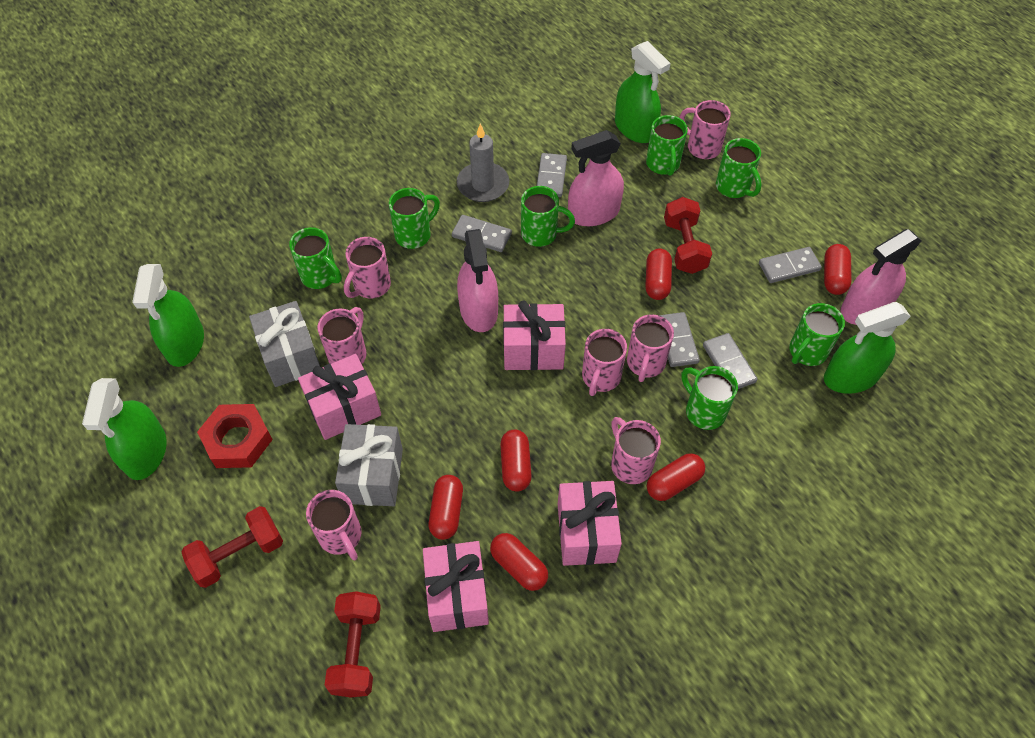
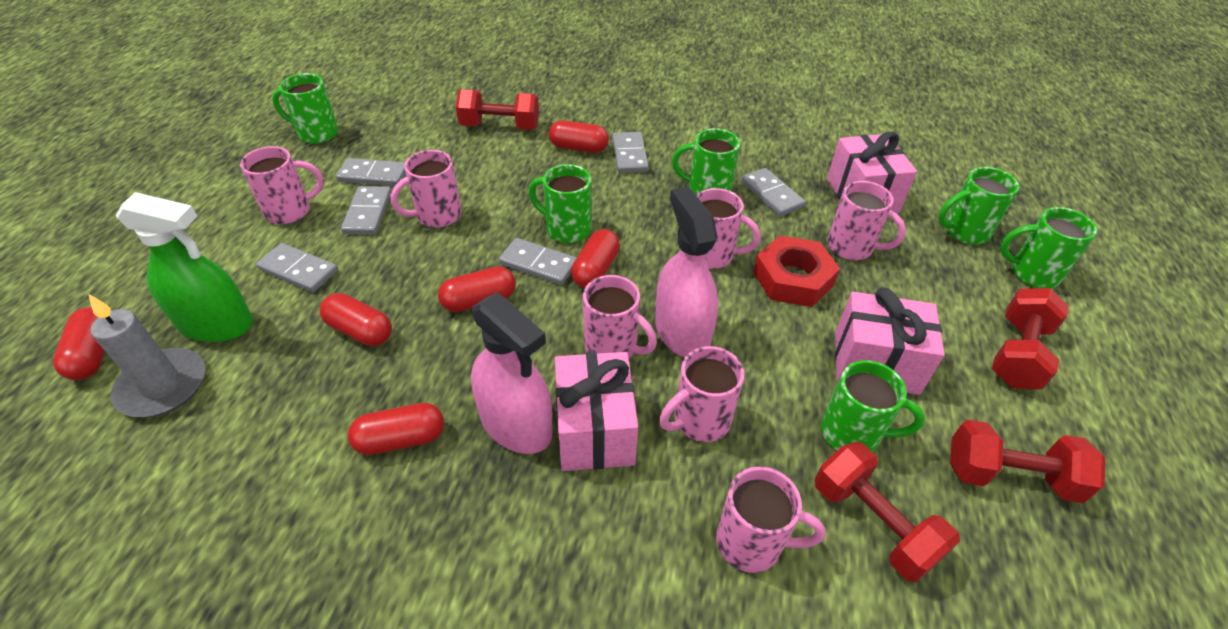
green mug: 7 -> 6
green spray bottle: 4 -> 1
grey domino: 5 -> 6
grey gift: 2 -> 0
pink gift: 4 -> 3
pink spray bottle: 3 -> 2
red dumbbell: 3 -> 4

